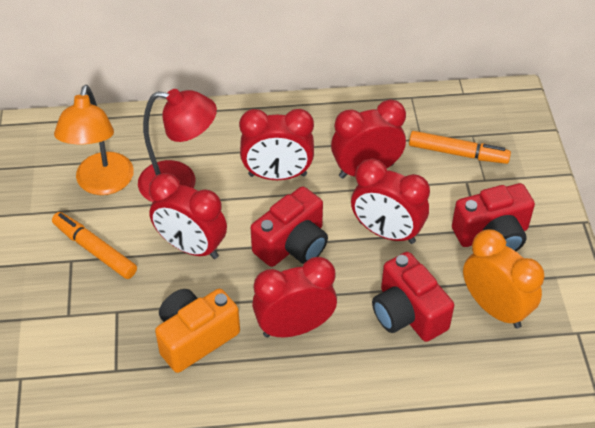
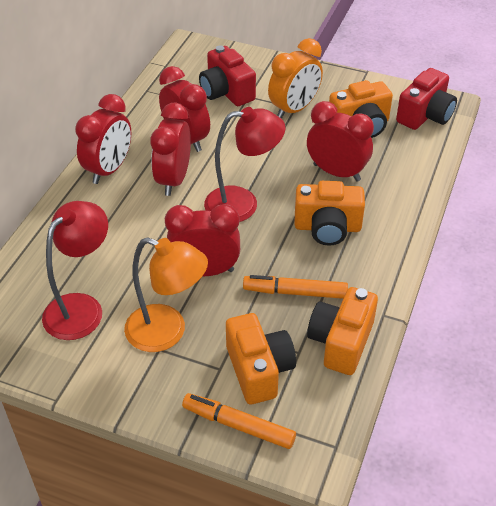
orange camera: 1 -> 4
red camera: 3 -> 2
red lamp: 1 -> 2

